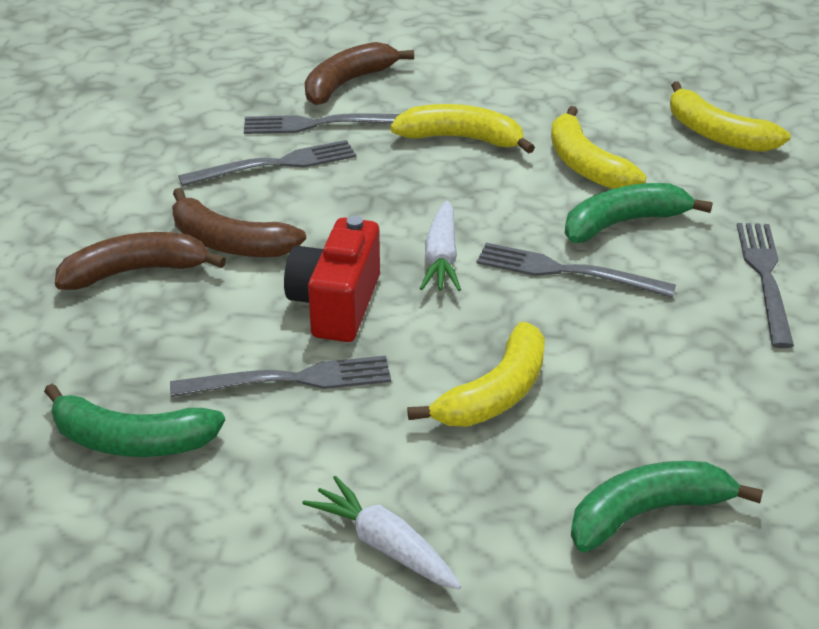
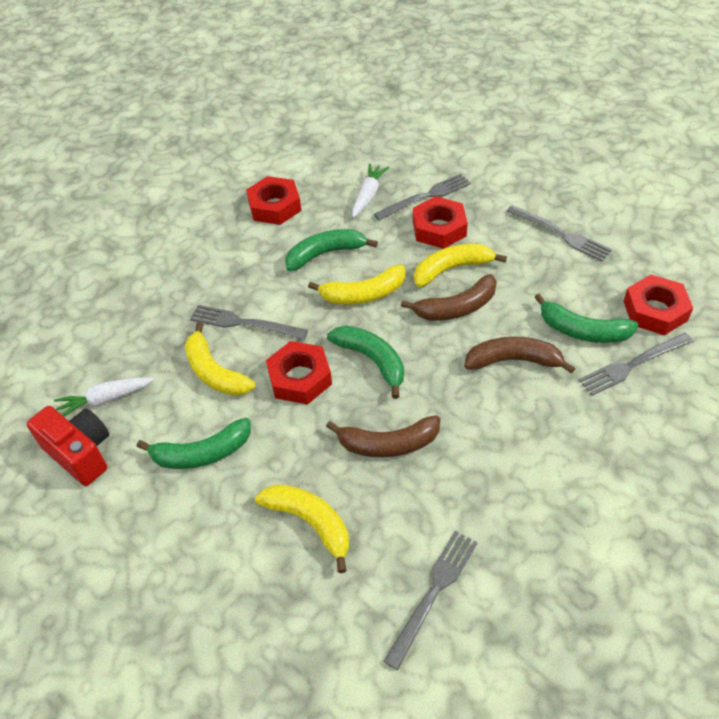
green banana: 3 -> 4
red nut: 0 -> 4

